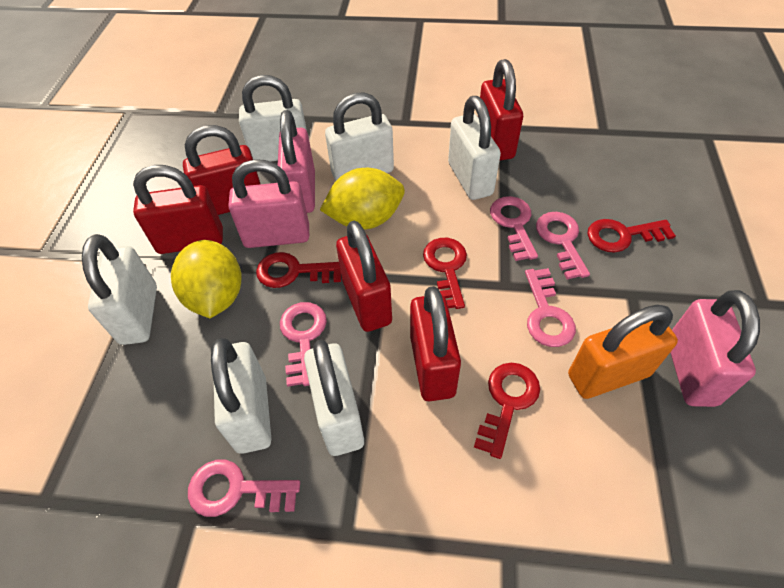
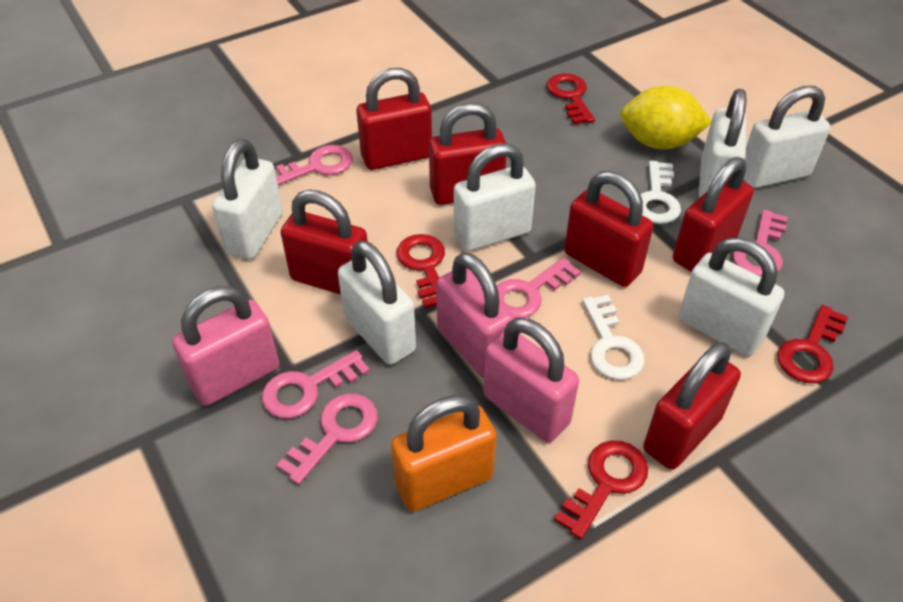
red padlock: 5 -> 6
white key: 0 -> 2
yellow lemon: 2 -> 1

